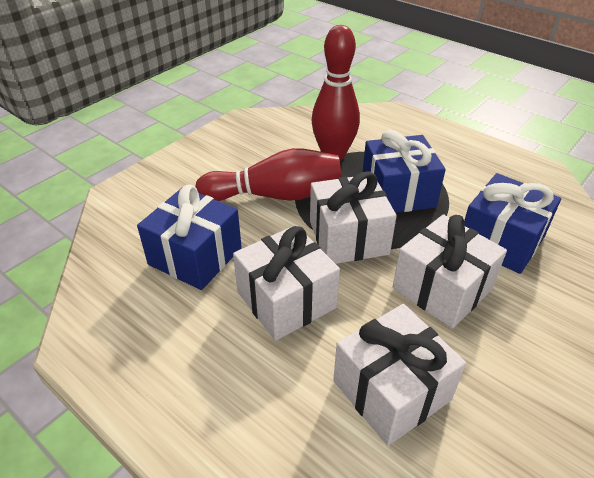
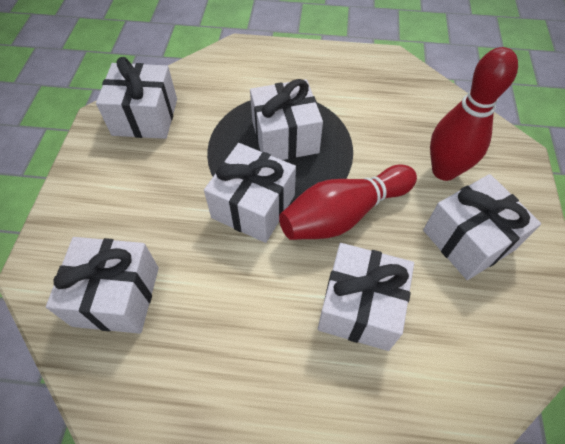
blue gift: 3 -> 0
white gift: 4 -> 6

